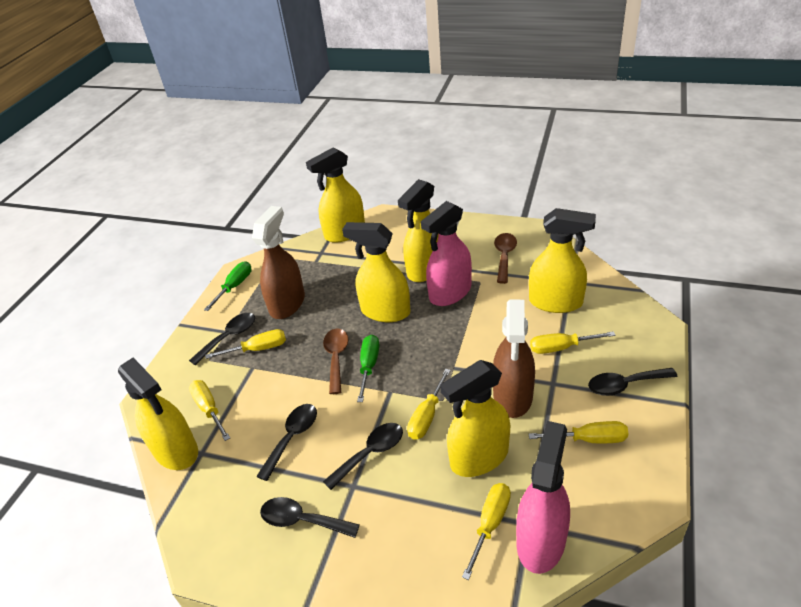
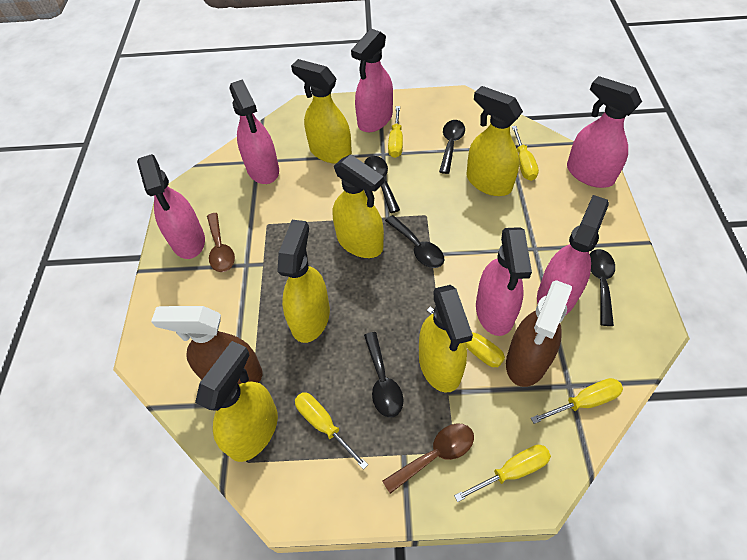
green screwdriver: 2 -> 0
pink spray bottle: 2 -> 6

